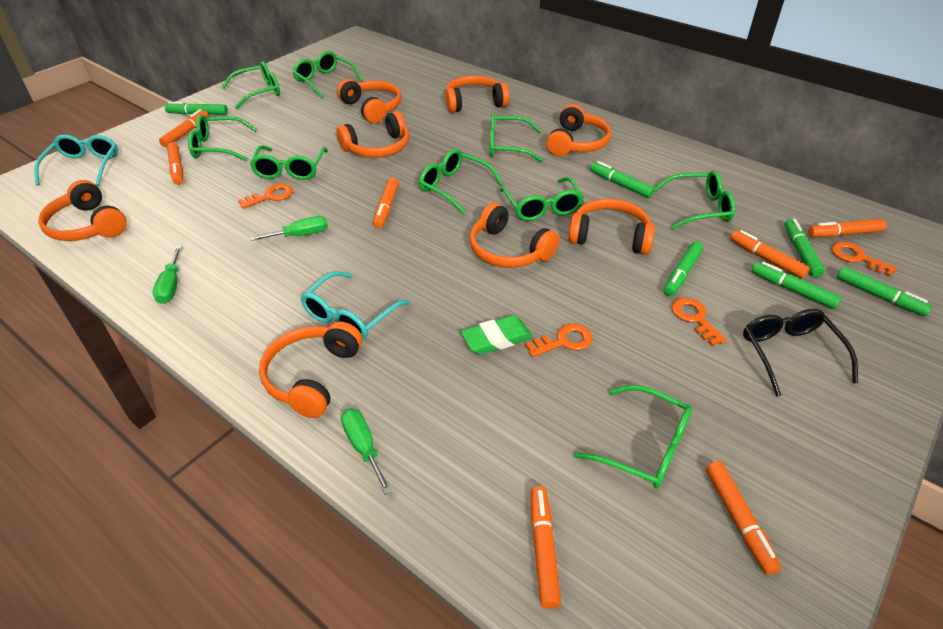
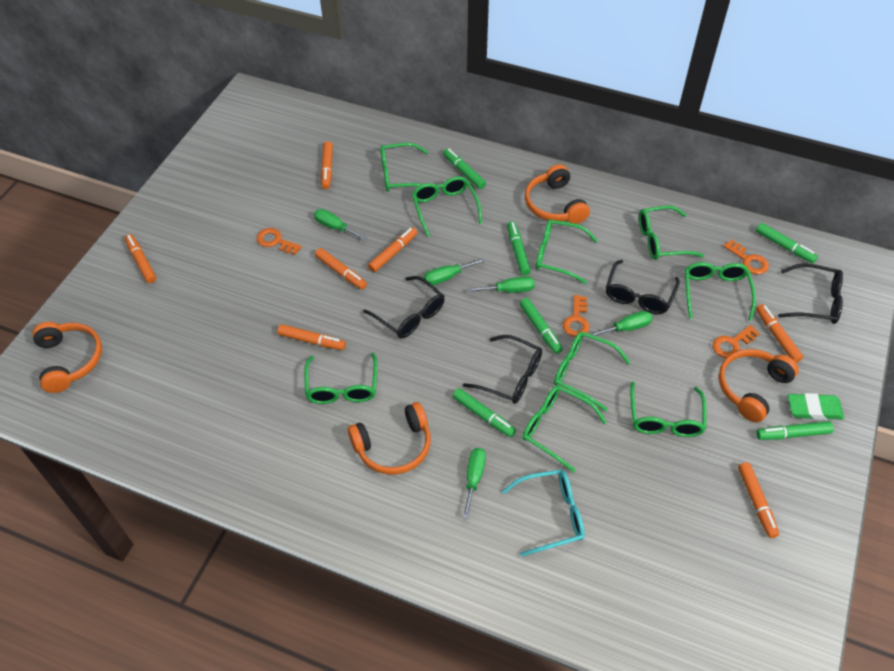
black glasses: 1 -> 4
green screwdriver: 3 -> 5
orange headphones: 8 -> 4
turquoise glasses: 2 -> 1

